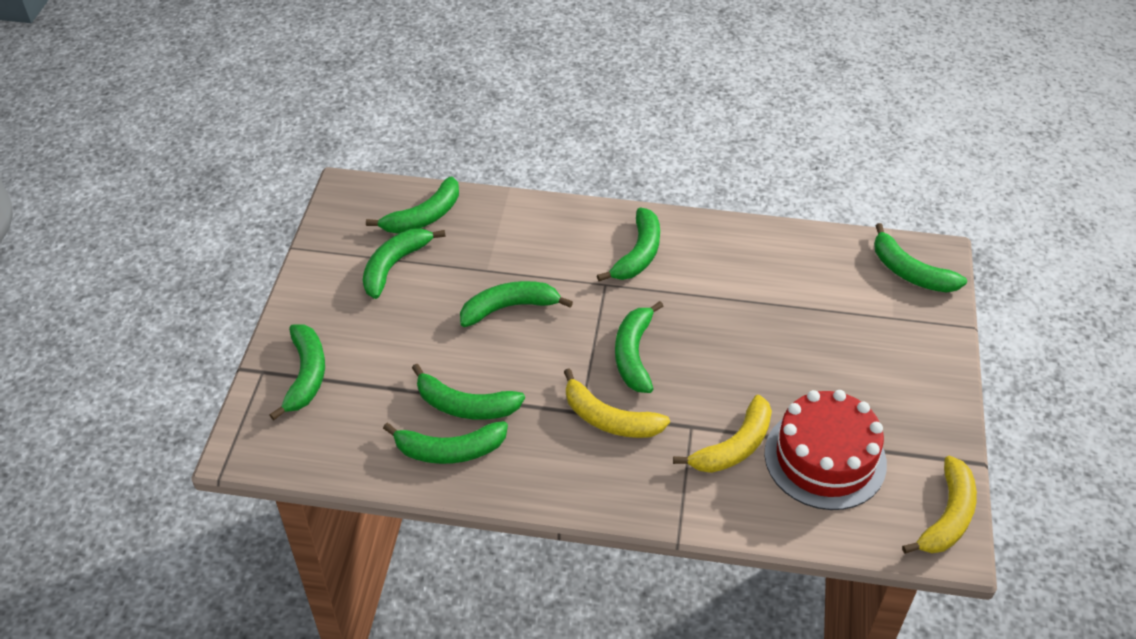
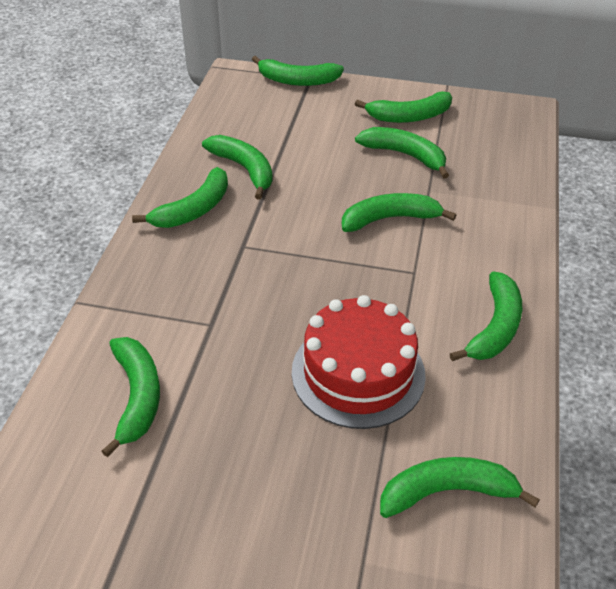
yellow banana: 3 -> 0

